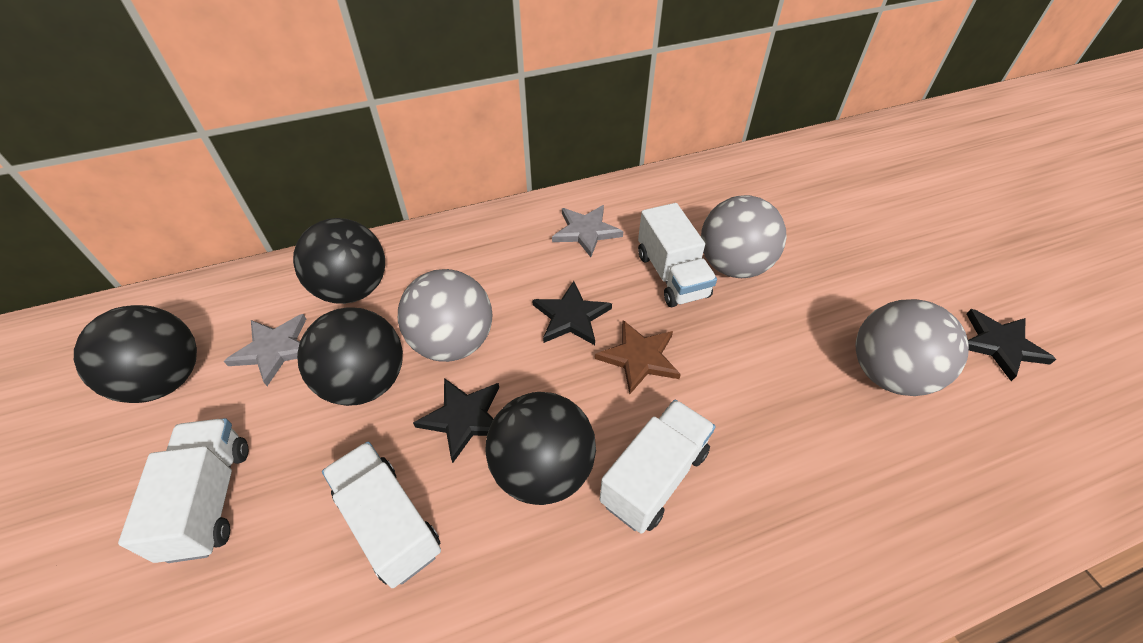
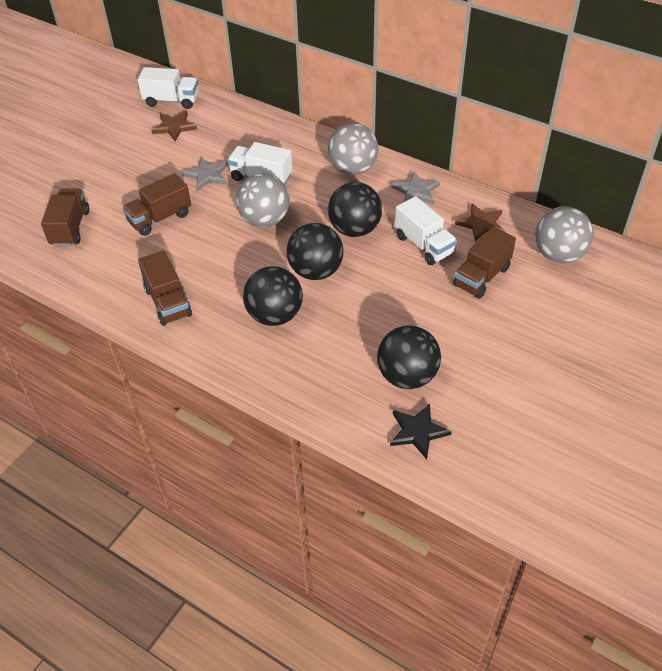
black star: 3 -> 1
brown star: 1 -> 2
brown truck: 0 -> 4
white truck: 4 -> 3

